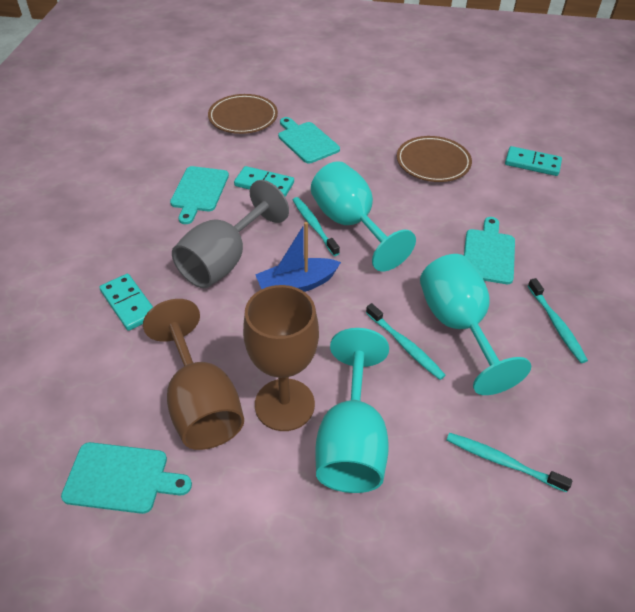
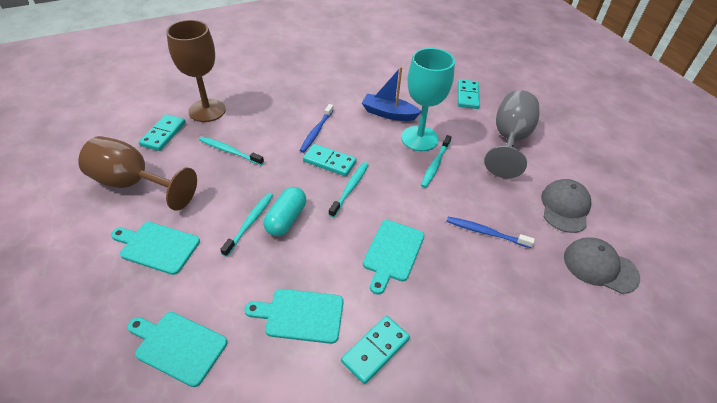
blue toothbrush: 0 -> 2
brown plate: 2 -> 0
grey cap: 0 -> 2
turquoise capsule: 0 -> 1
turquoise domino: 3 -> 4
turquoise goblet: 3 -> 1

